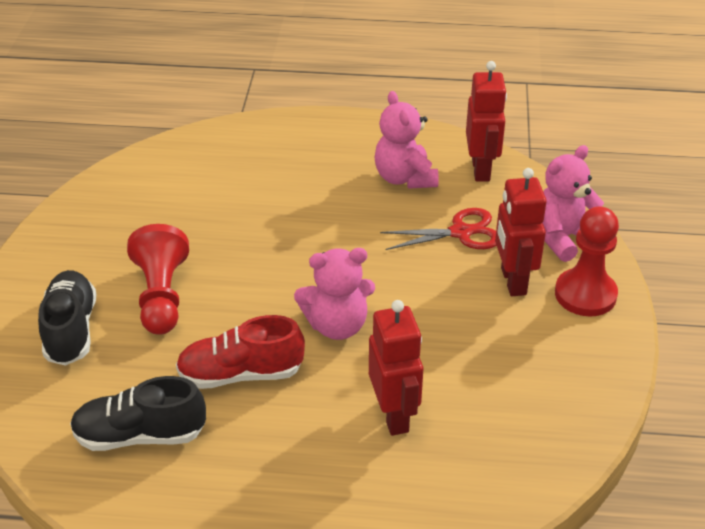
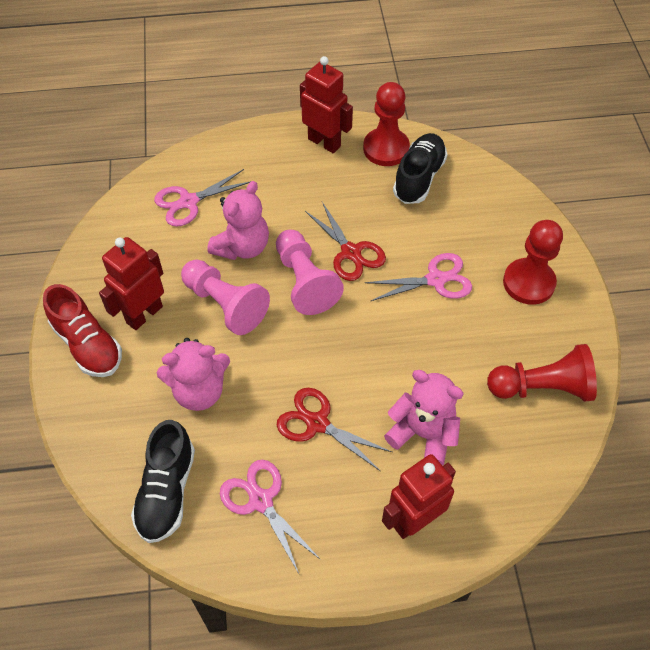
pink pawn: 0 -> 2
pink scissors: 0 -> 3
red pawn: 2 -> 3
red scissors: 1 -> 2

